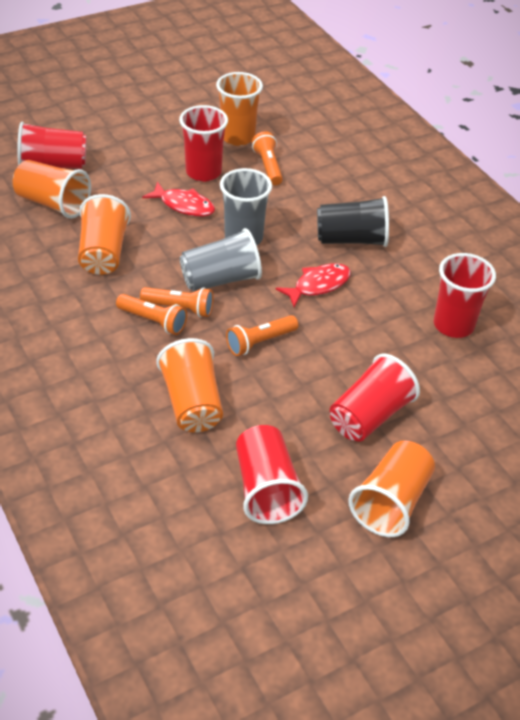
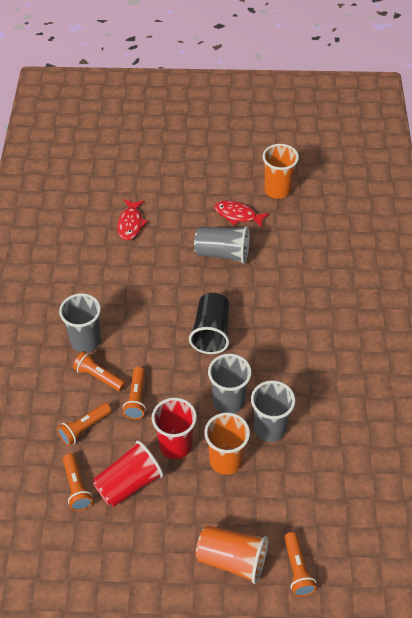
grey cup: 2 -> 4
orange cup: 5 -> 3
orange flashlight: 4 -> 5
red cup: 5 -> 2

